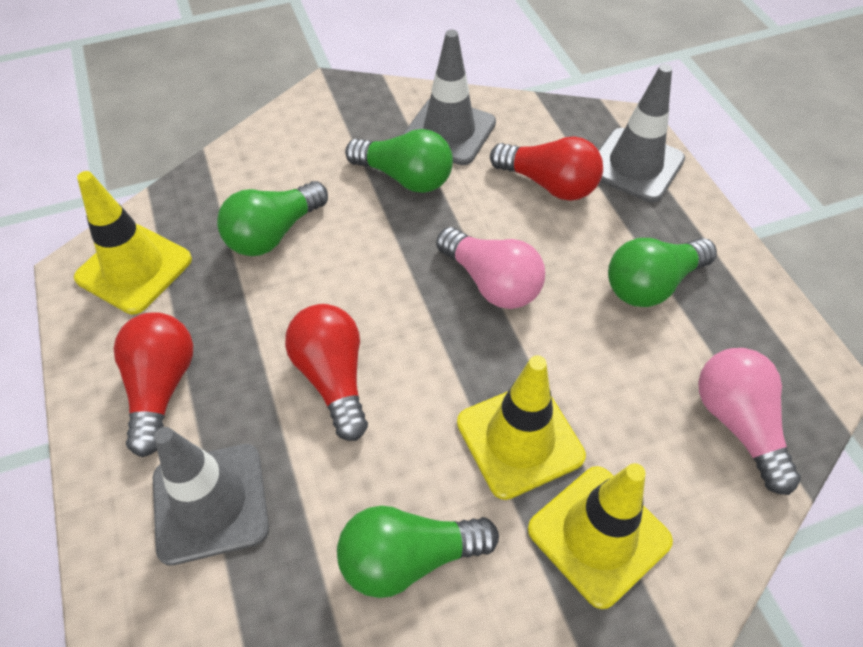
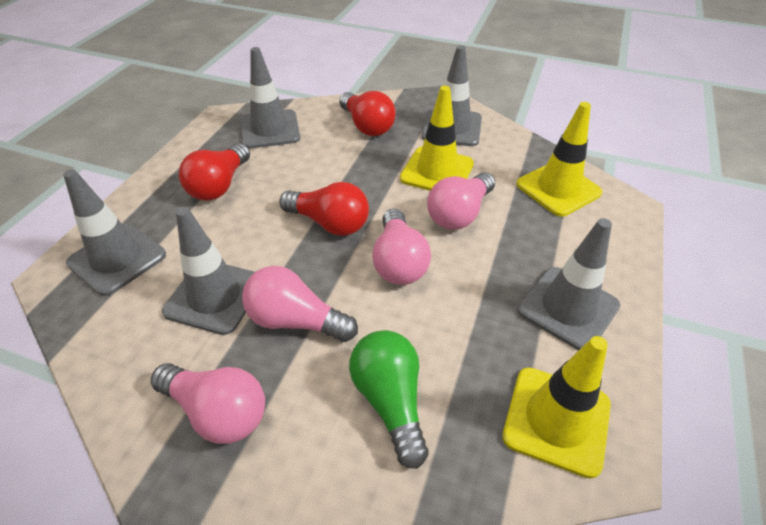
green light bulb: 4 -> 1
grey traffic cone: 3 -> 5
pink light bulb: 2 -> 4

